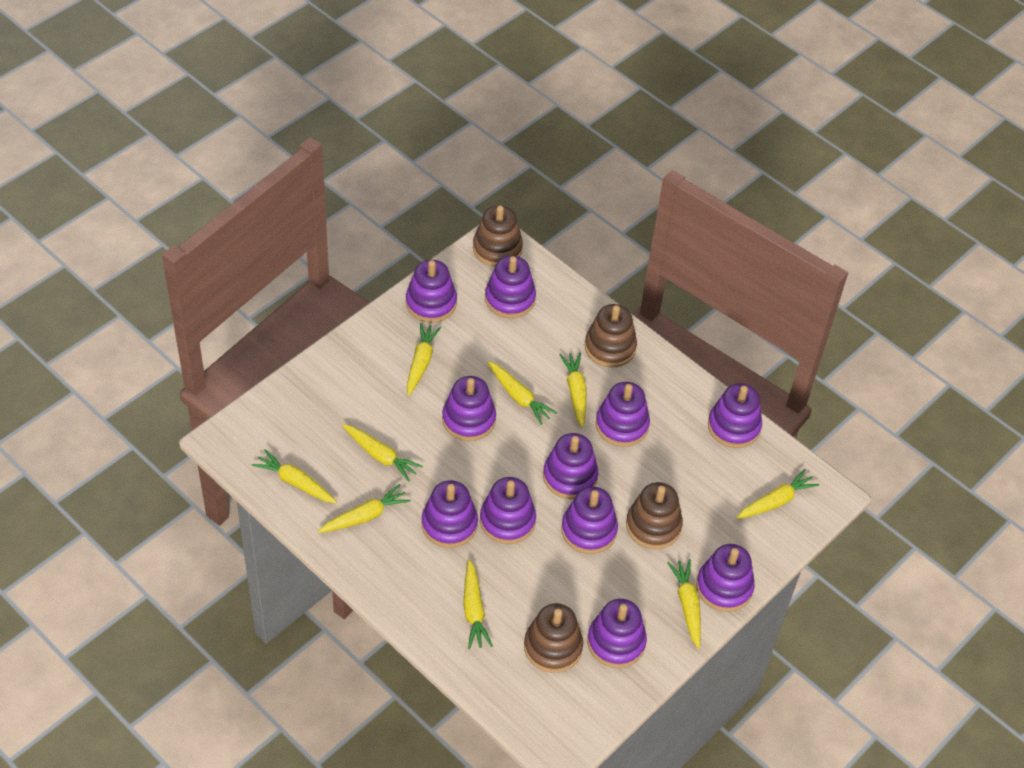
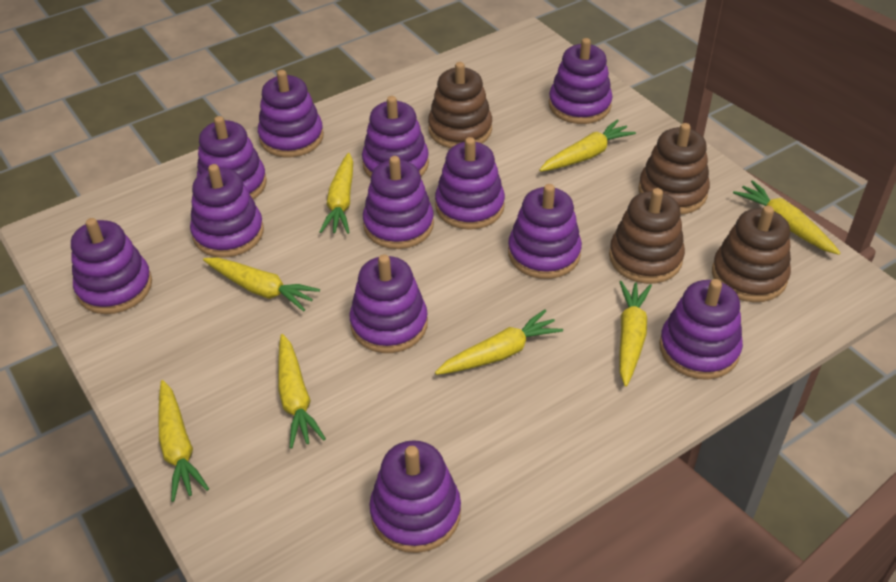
purple stacking toy: 11 -> 12
yellow carrot: 9 -> 8

